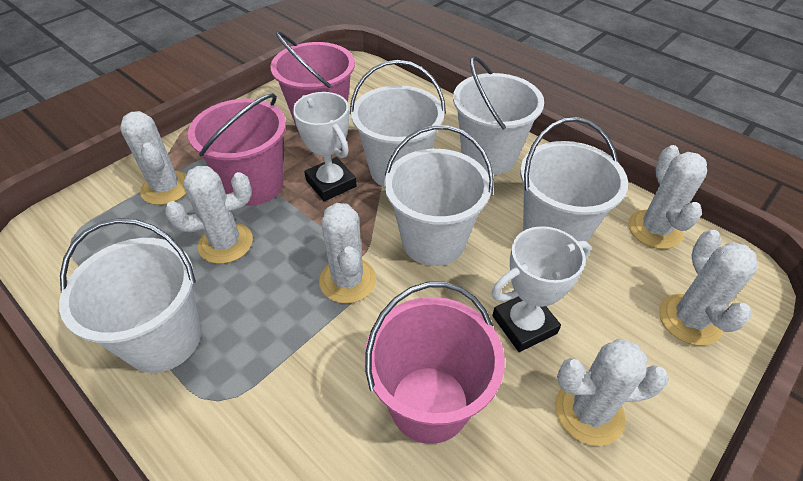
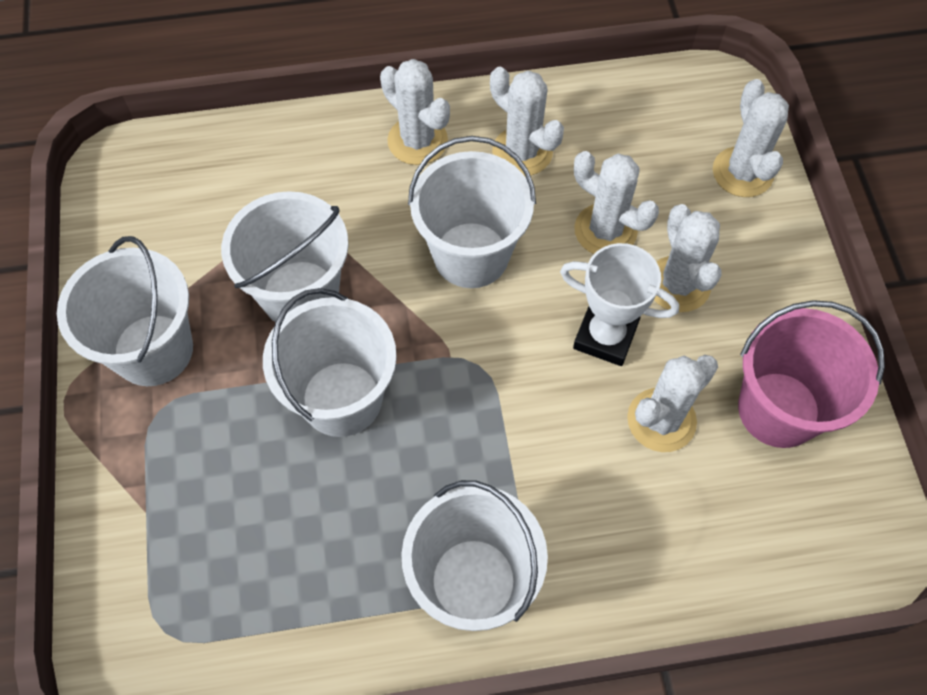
pink bucket: 3 -> 1
white trophy: 2 -> 1

